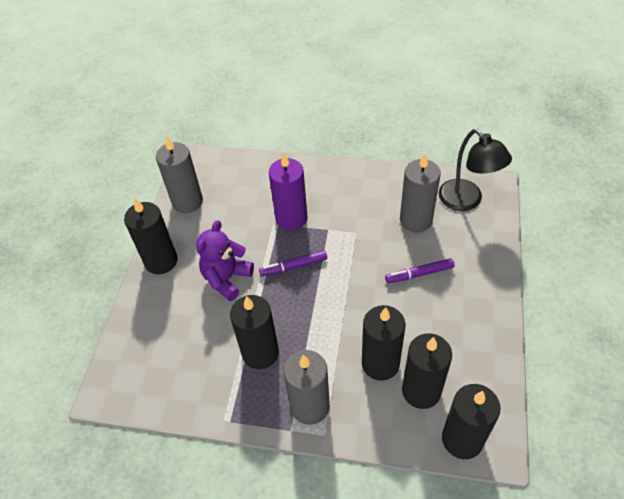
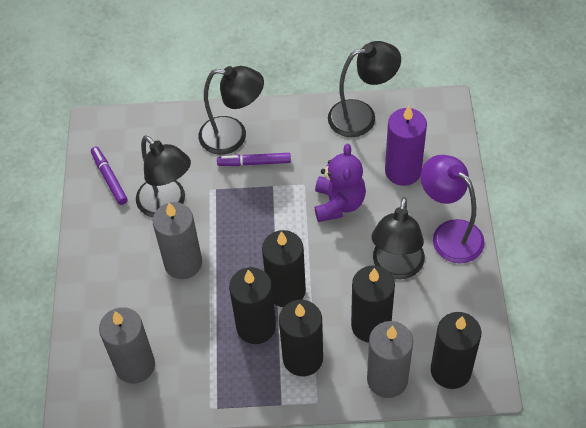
black lamp: 1 -> 4
purple lamp: 0 -> 1

